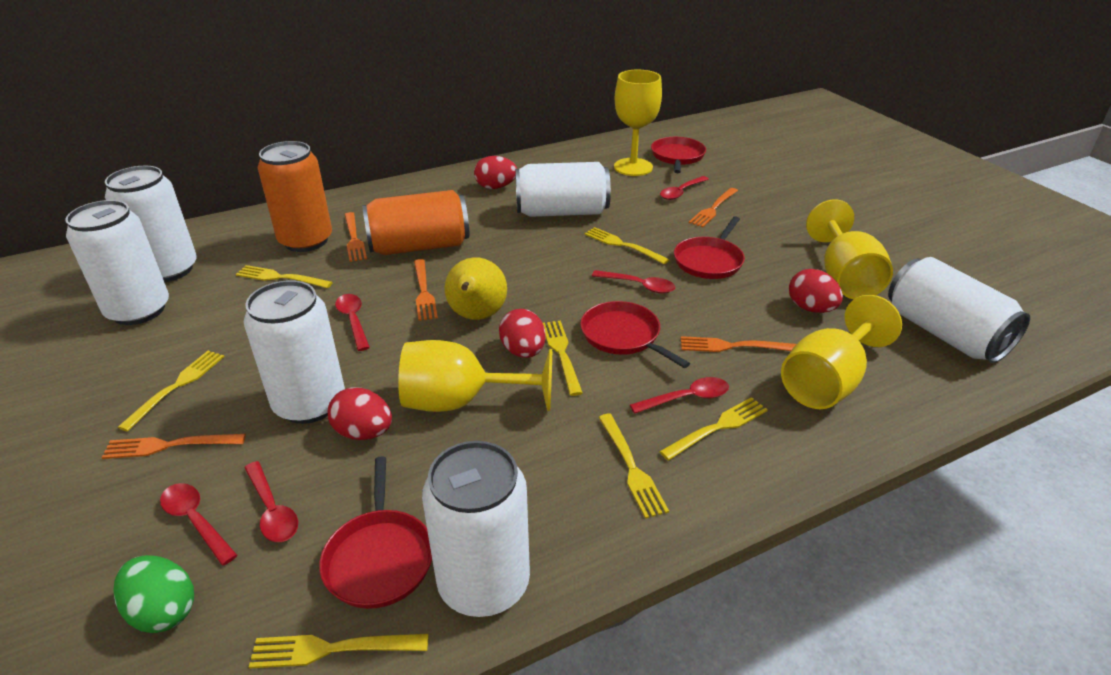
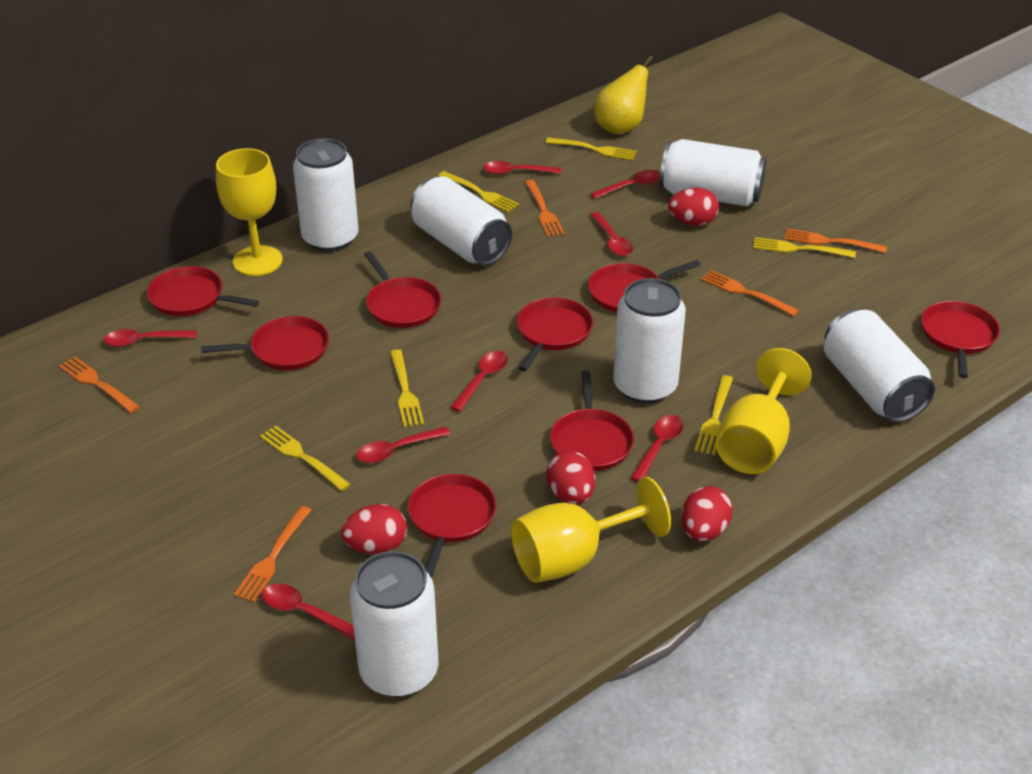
green egg: 1 -> 0
orange can: 2 -> 0
red pan: 4 -> 8
red spoon: 6 -> 8
yellow fork: 7 -> 6
yellow goblet: 4 -> 3

